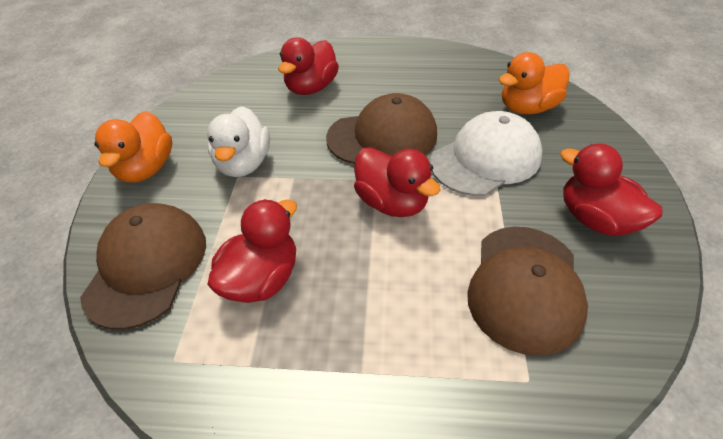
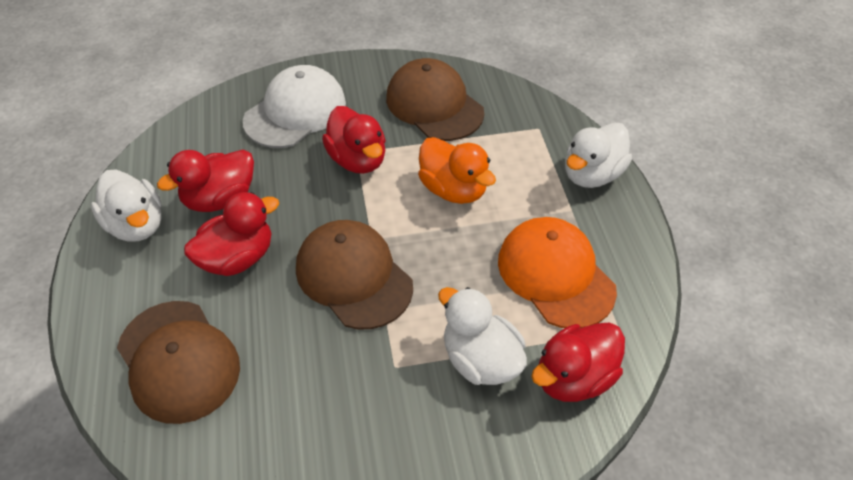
orange cap: 0 -> 1
orange duck: 2 -> 1
white duck: 1 -> 3

